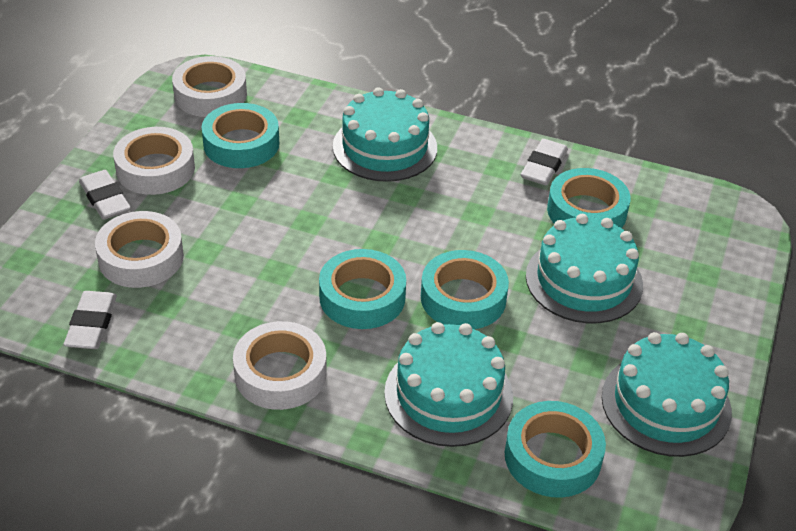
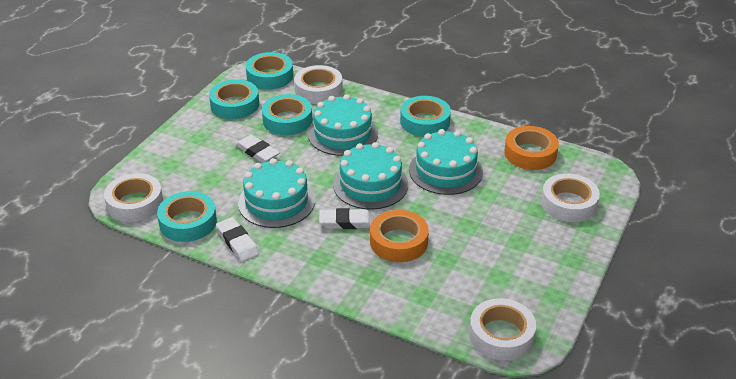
orange tape: 0 -> 2

